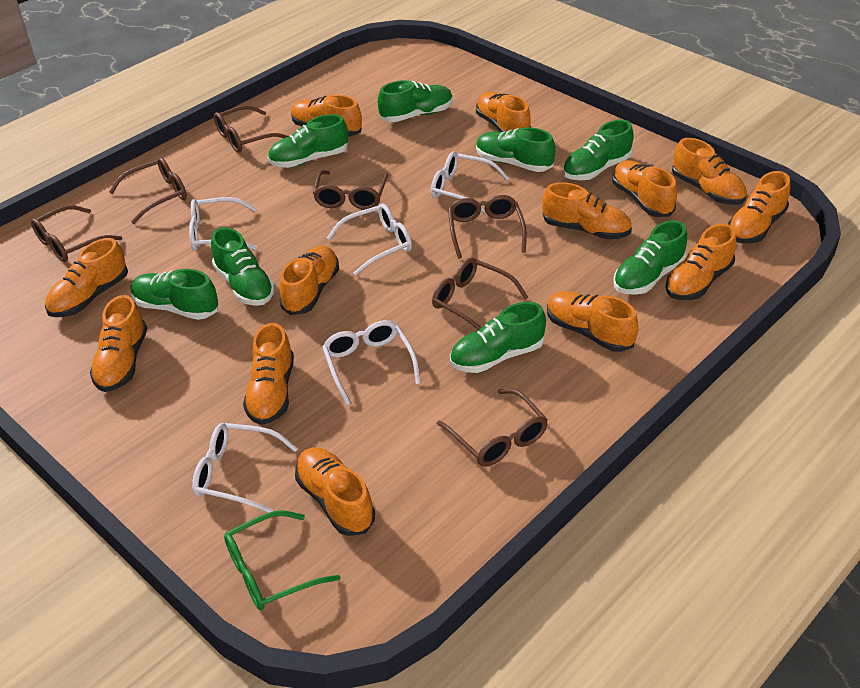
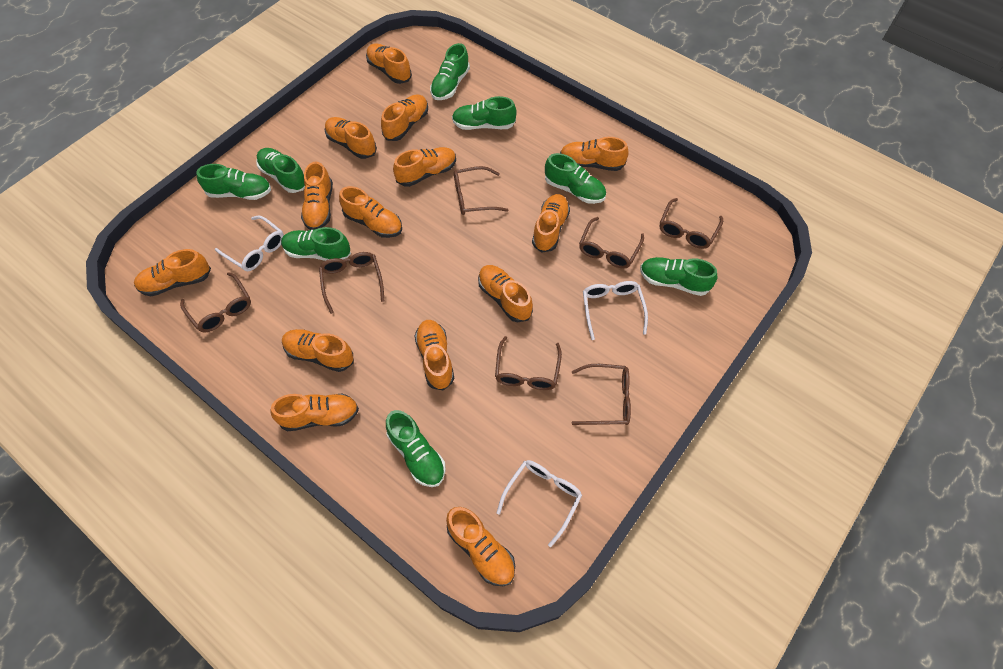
green glasses: 1 -> 0
orange shoe: 13 -> 14
white glasses: 5 -> 3

